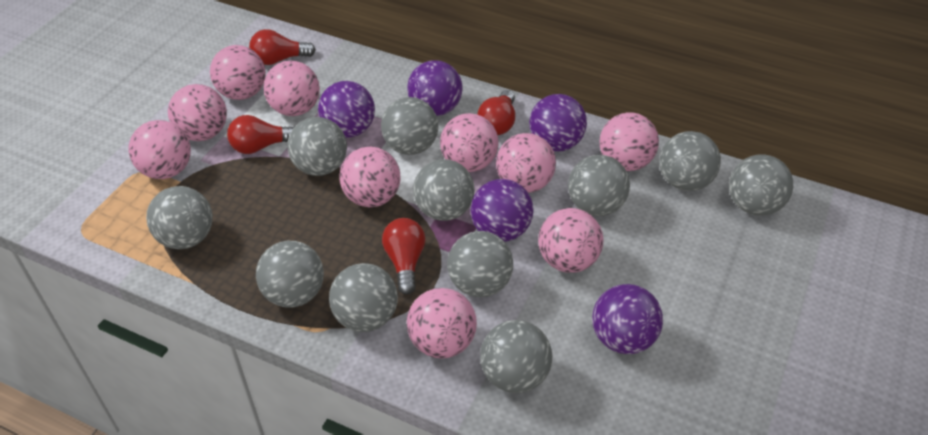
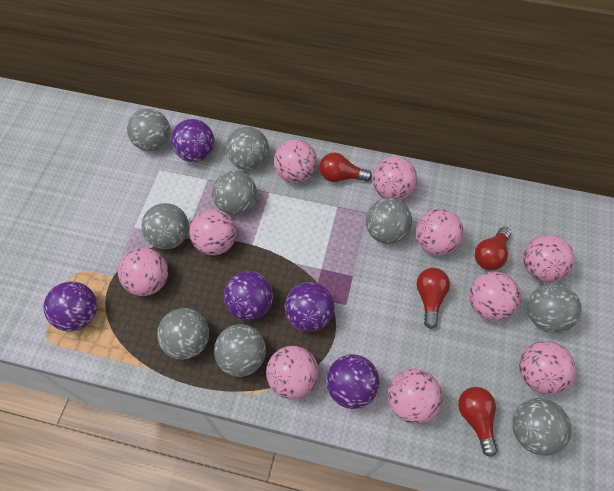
grey ball: 11 -> 9

